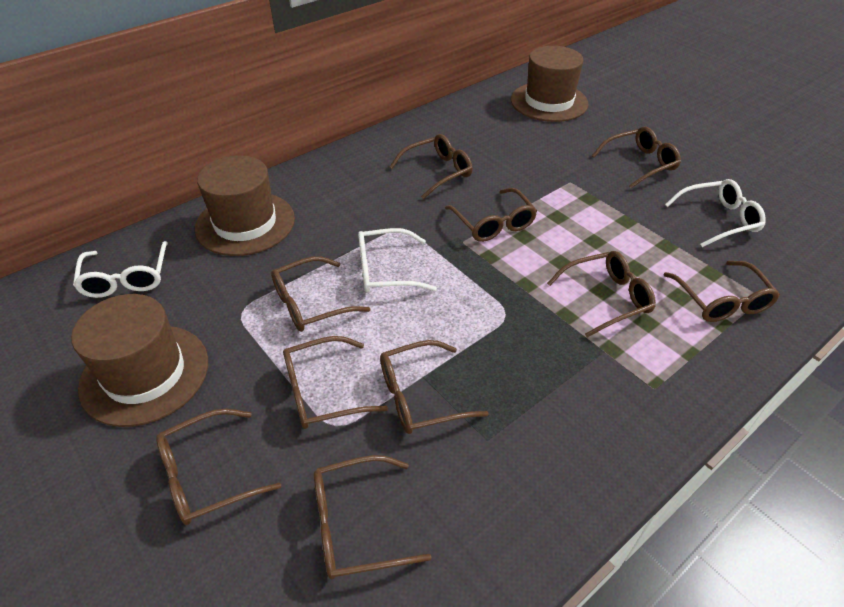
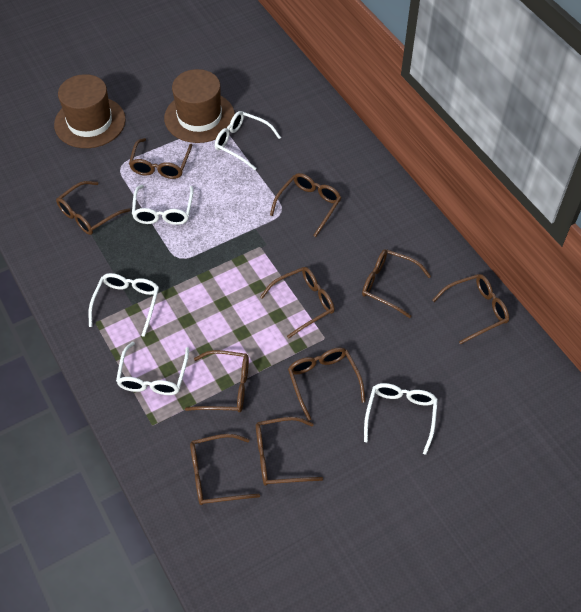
brown hat: 3 -> 2
white glasses: 3 -> 5

